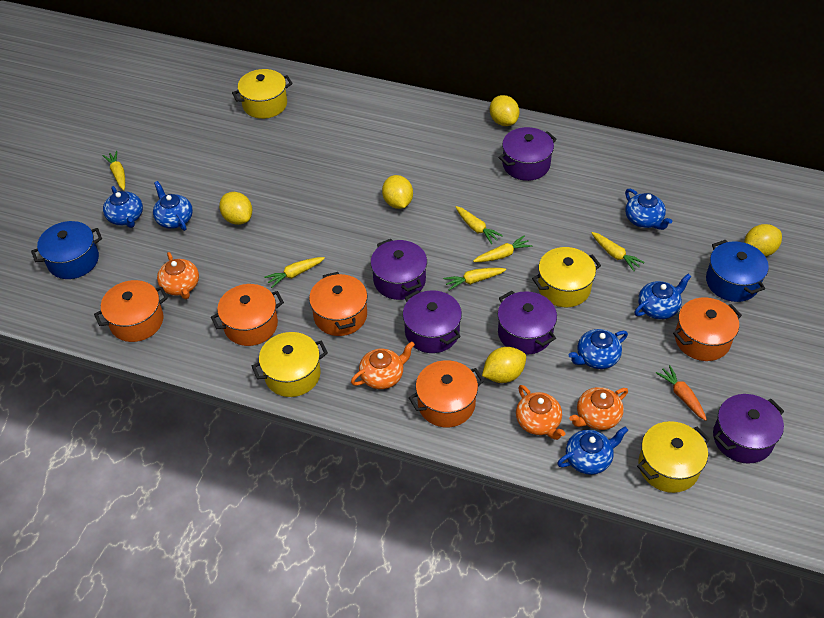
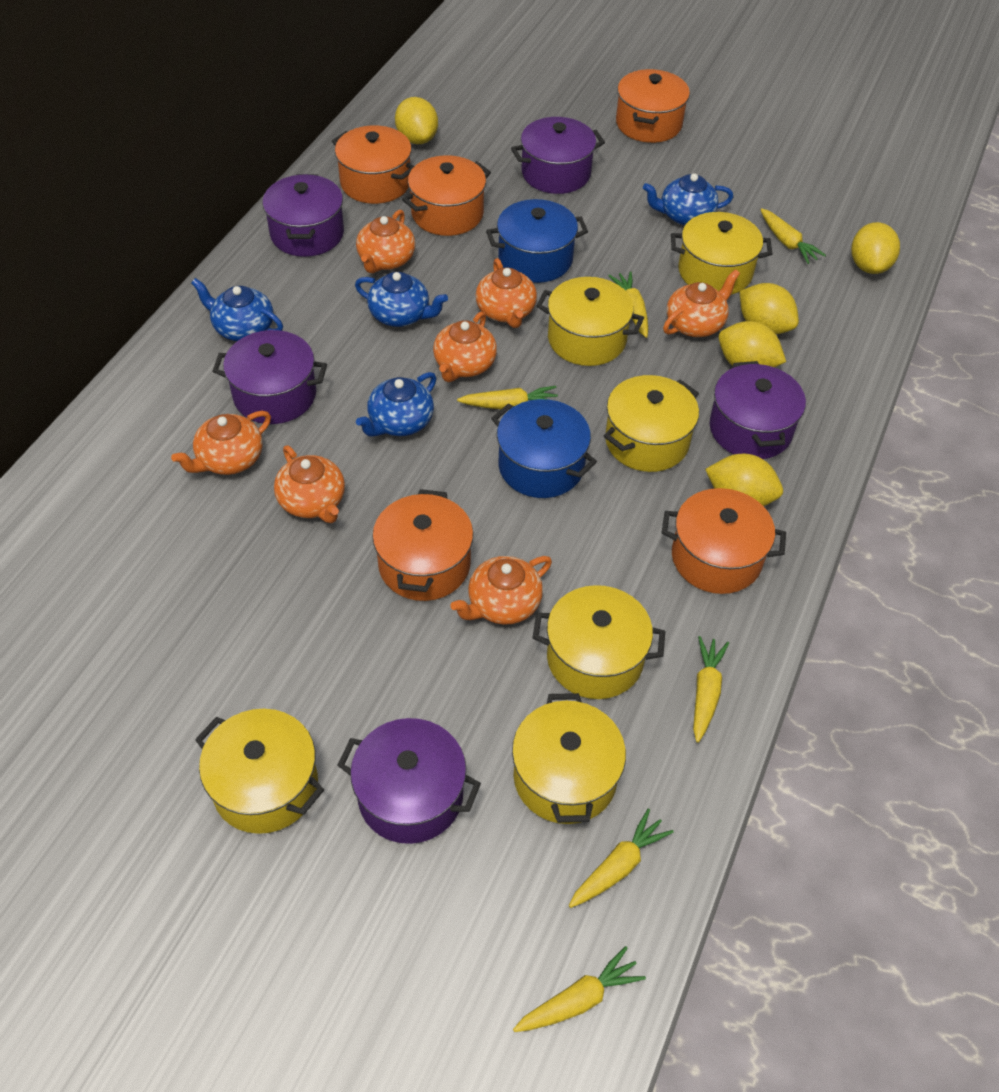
blue teapot: 6 -> 4
orange carrot: 1 -> 0
orange teapot: 4 -> 7
yellow pot: 4 -> 6

